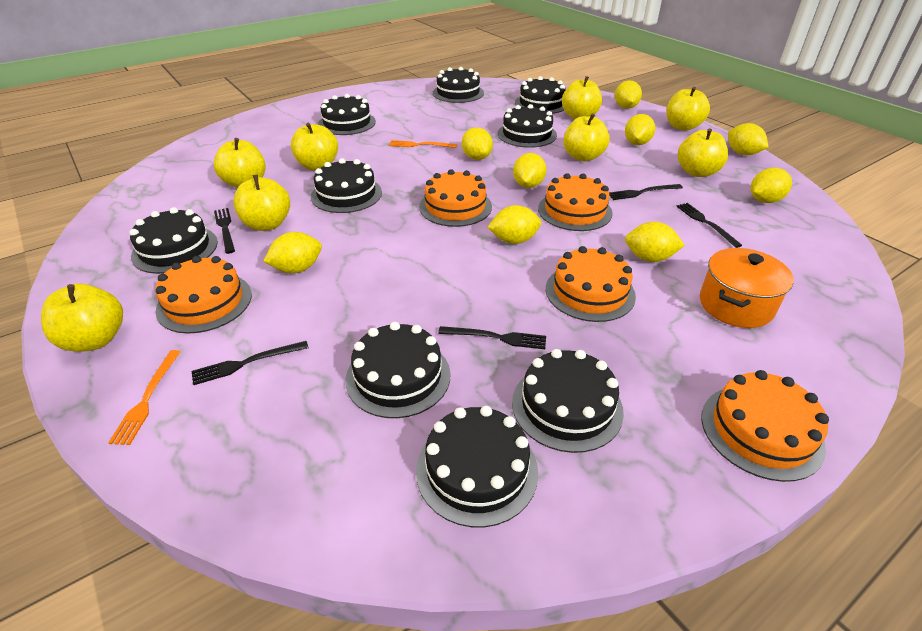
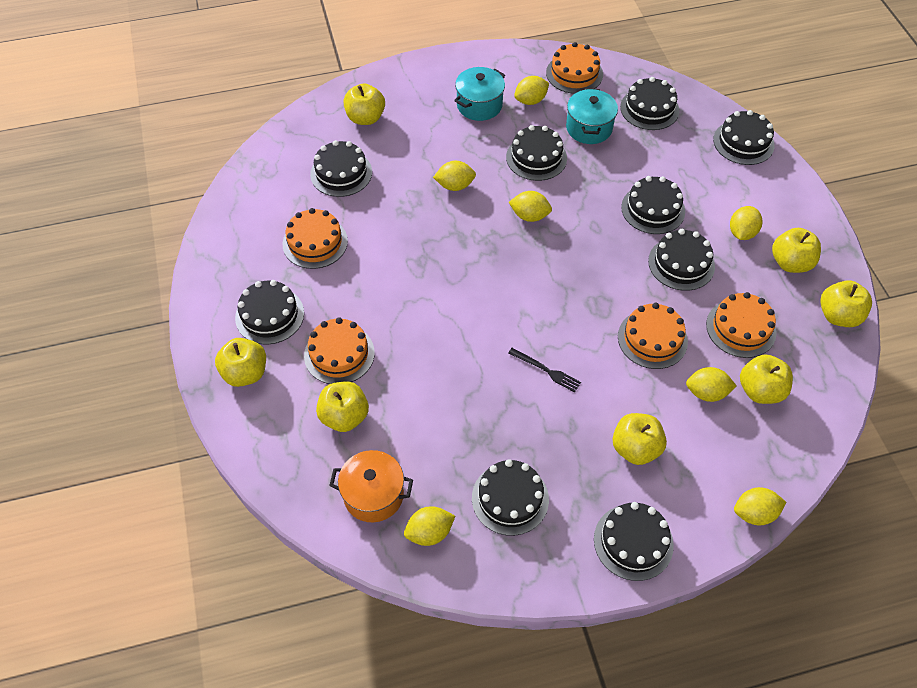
black fork: 5 -> 1
orange fork: 2 -> 0
turquoise pot: 0 -> 2
yellow apple: 8 -> 7
yellow lemon: 9 -> 7

